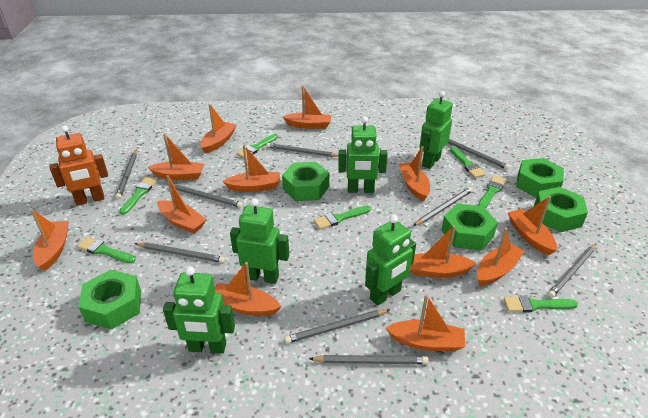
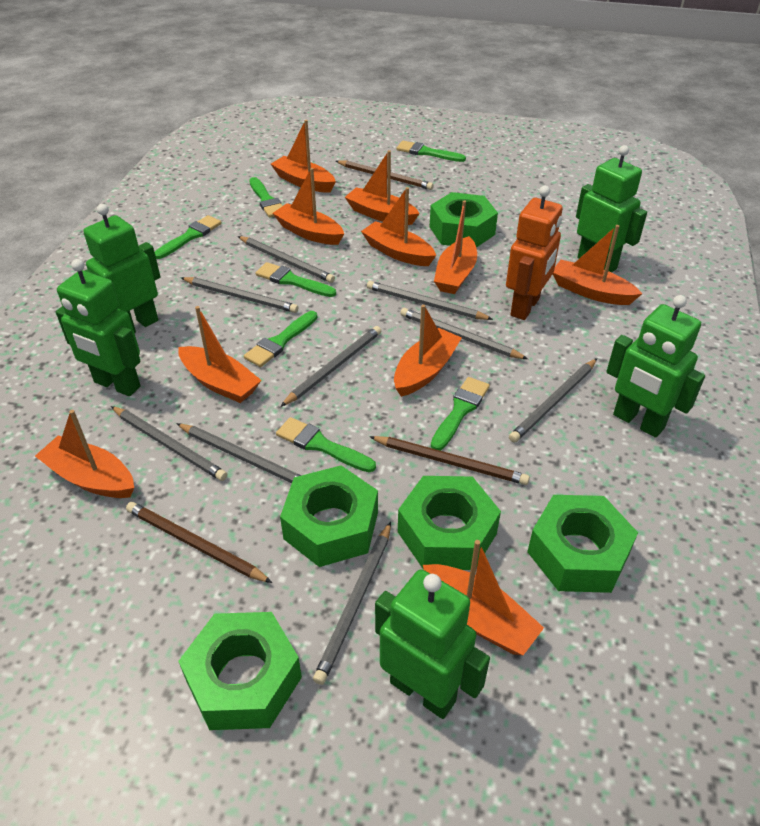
brown pencil: 0 -> 3
orange boat: 12 -> 10

